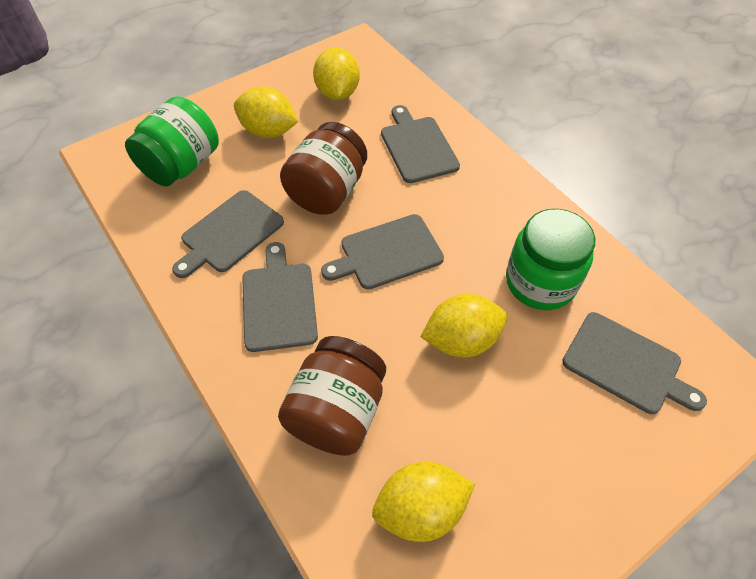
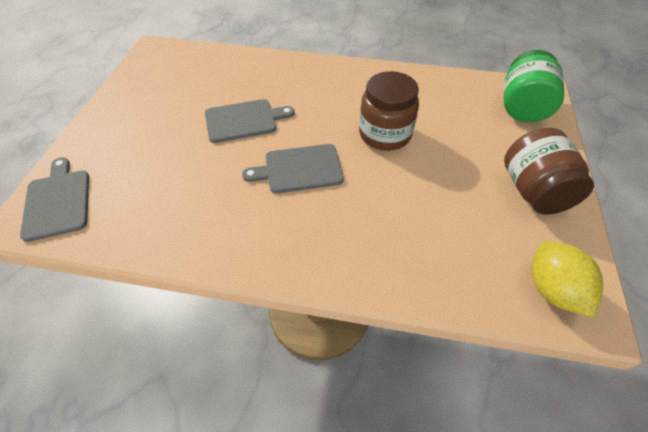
green jar: 2 -> 1
grey cutting board: 5 -> 3
yellow lemon: 4 -> 1

